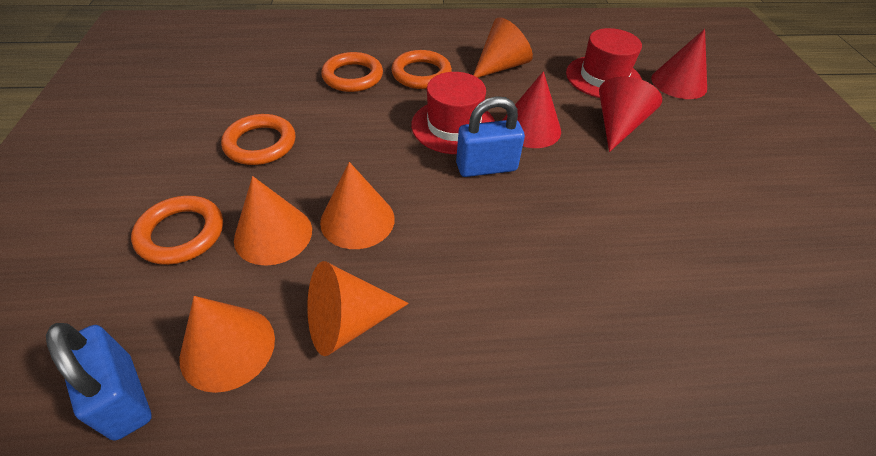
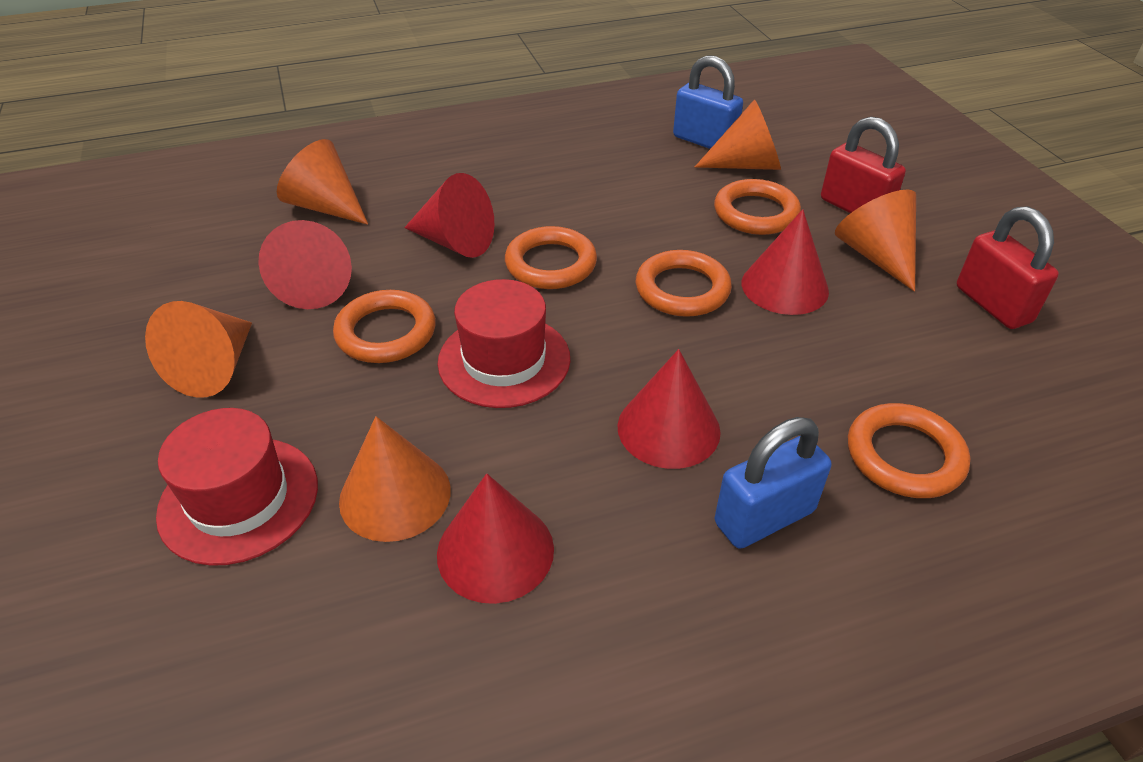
orange ring: 4 -> 5
red cone: 3 -> 5
red padlock: 0 -> 2

